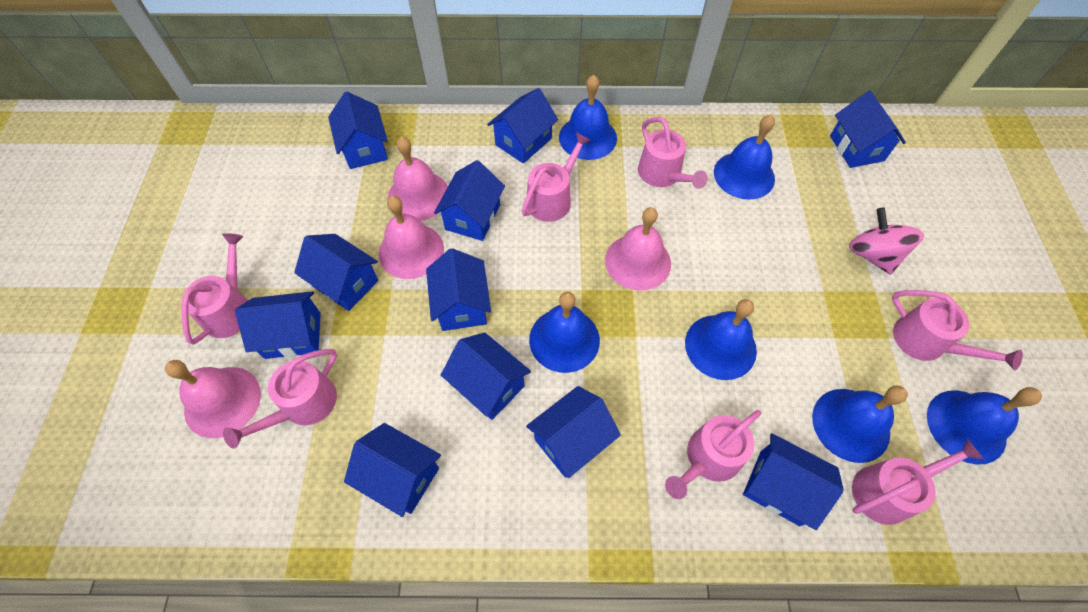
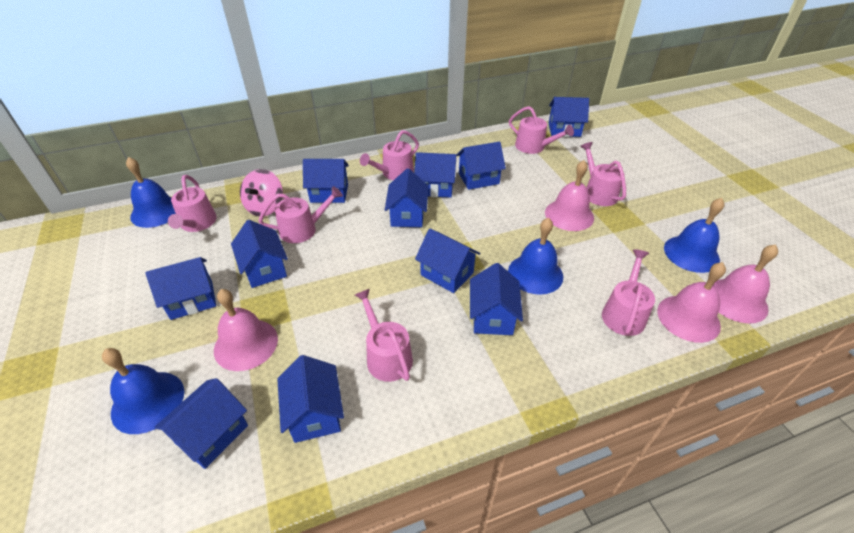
blue bell: 6 -> 4

